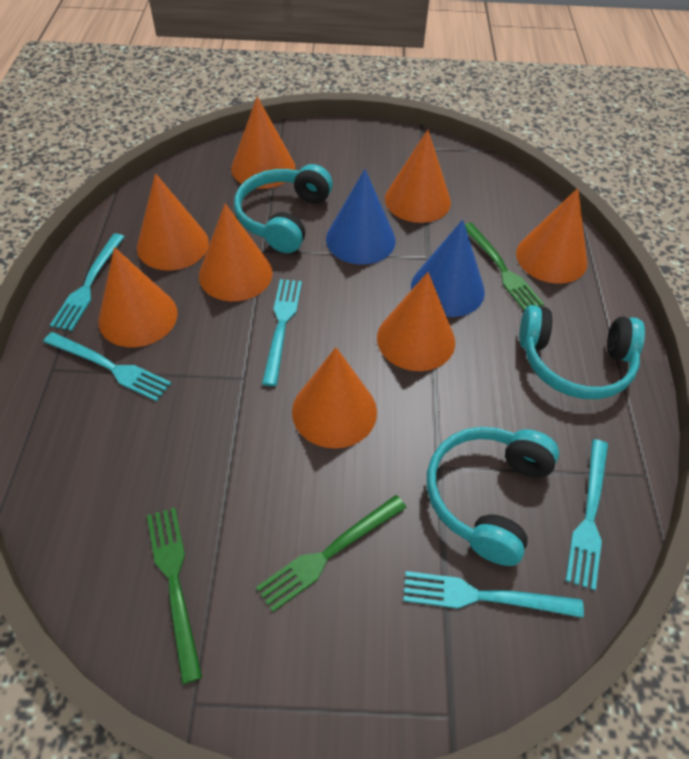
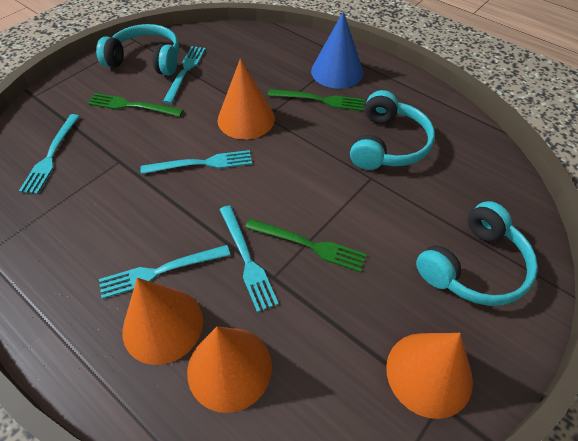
blue cone: 2 -> 1
orange cone: 8 -> 4

